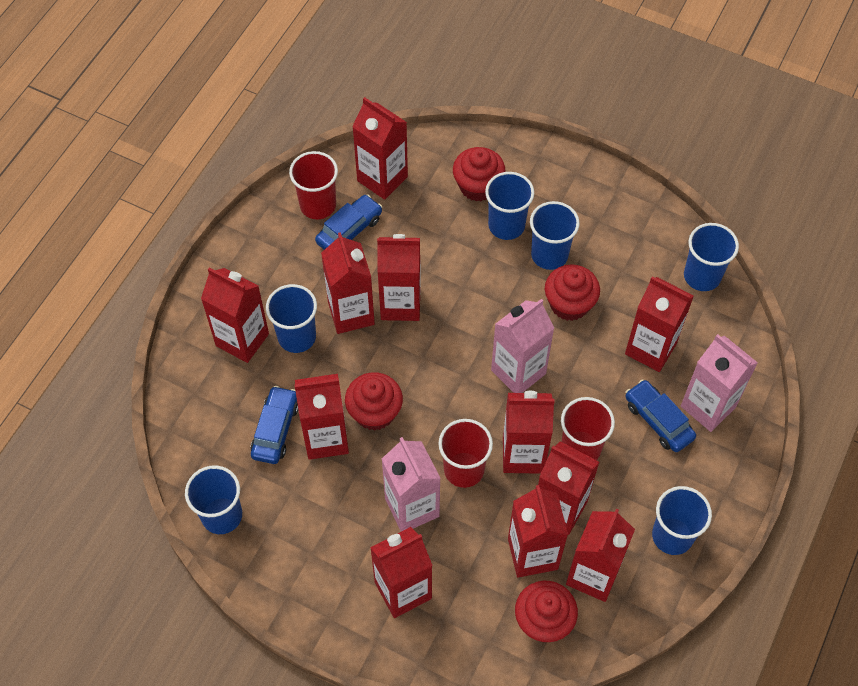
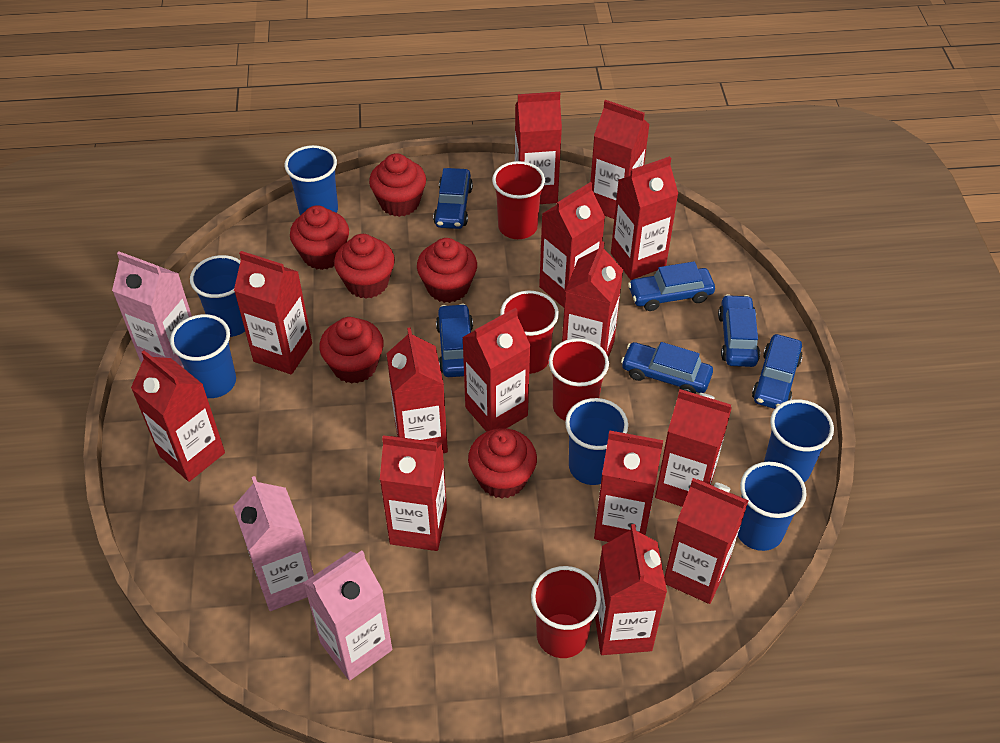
blue car: 3 -> 6
red carton: 11 -> 14
red cup: 3 -> 4
red cupcake: 4 -> 6

